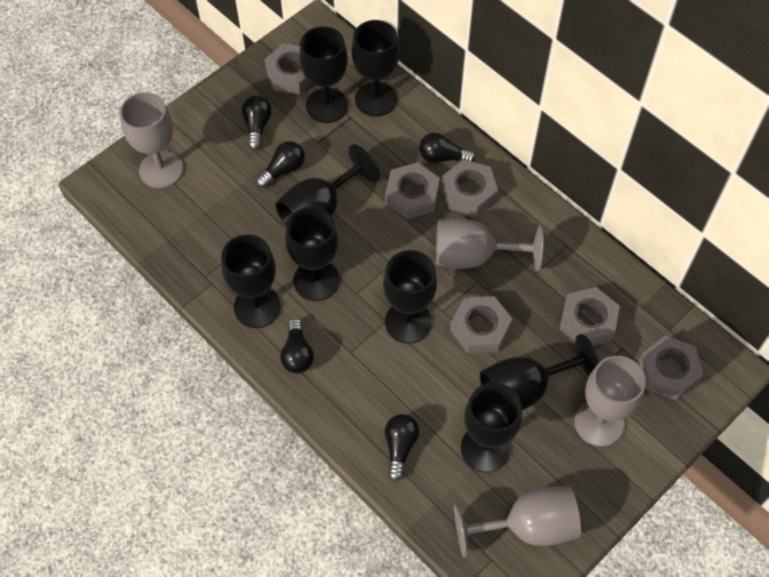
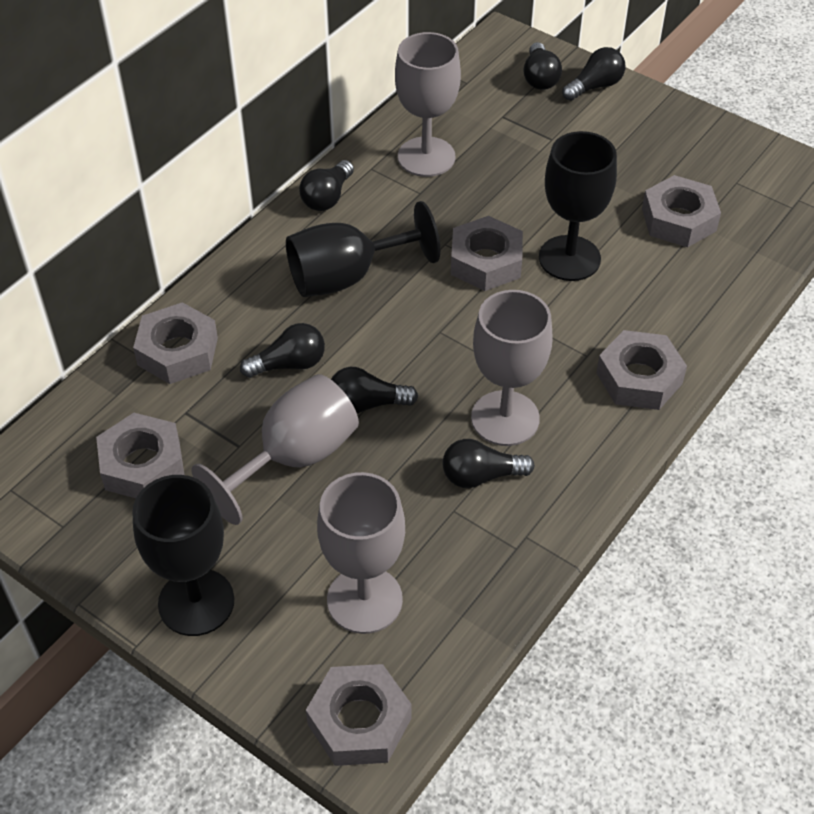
black goblet: 8 -> 3
black light bulb: 5 -> 6

